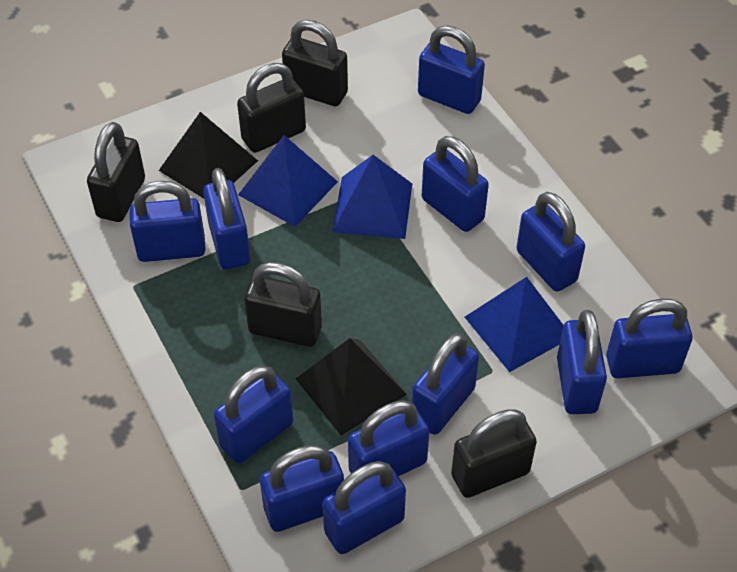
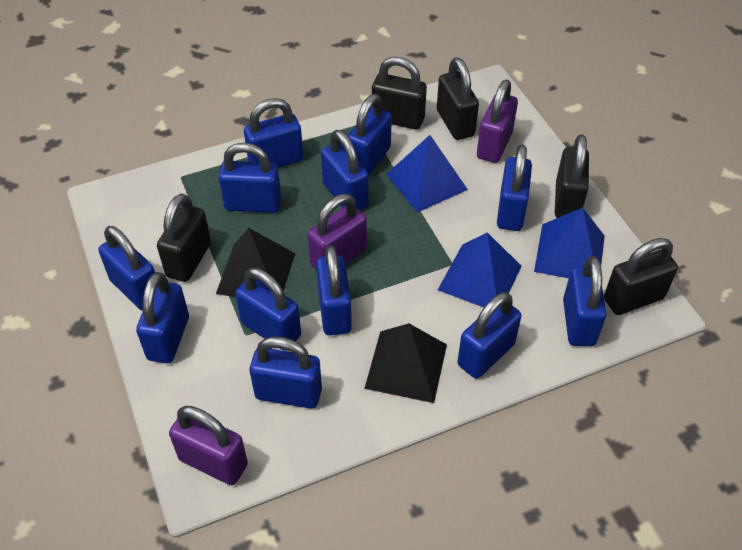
purple padlock: 0 -> 3

